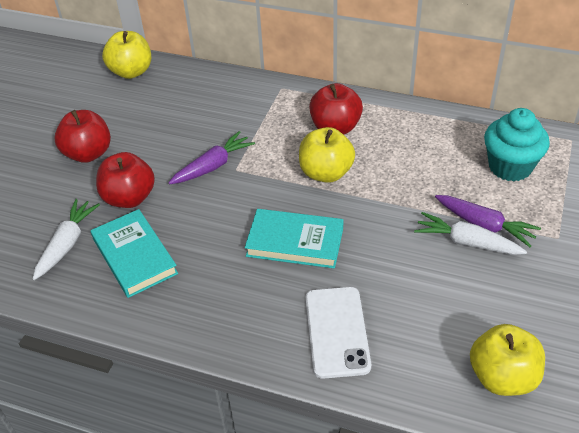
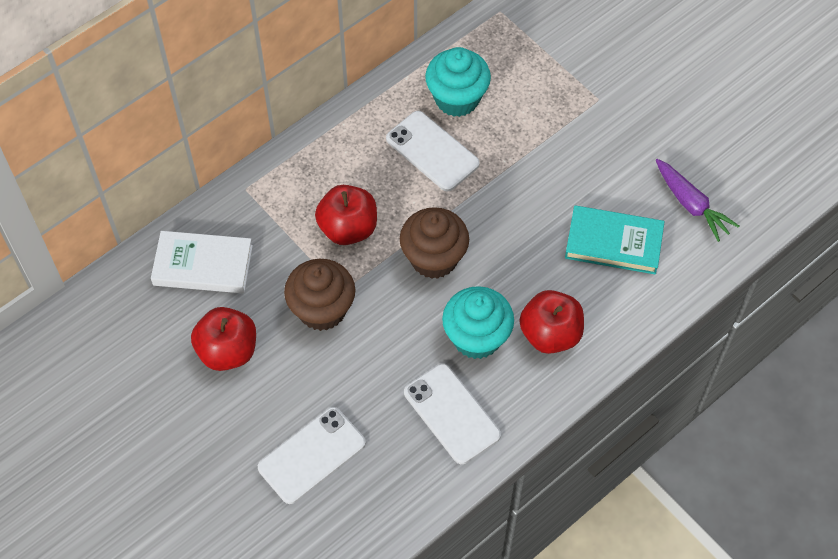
brown cupcake: 0 -> 2
purple carrot: 2 -> 1
turquoise book: 2 -> 1
turquoise cupcake: 1 -> 2
white book: 0 -> 1
white carrot: 2 -> 0
white phone: 1 -> 3
yellow apple: 3 -> 0

